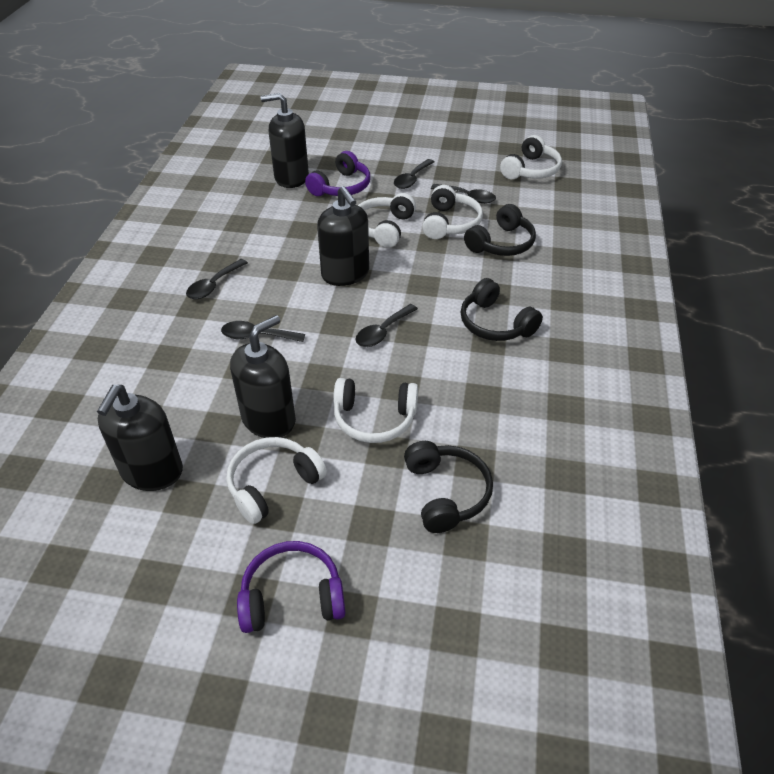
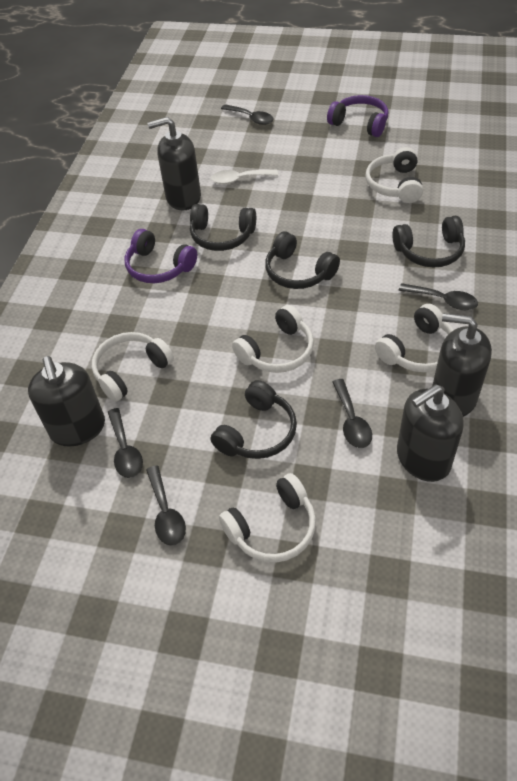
black headphones: 3 -> 4
white spoon: 0 -> 1

